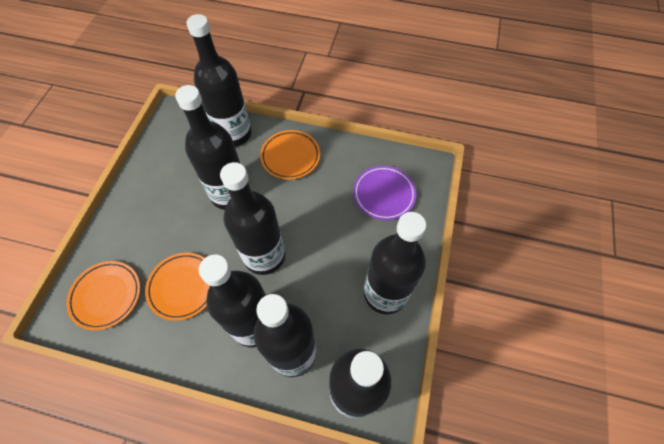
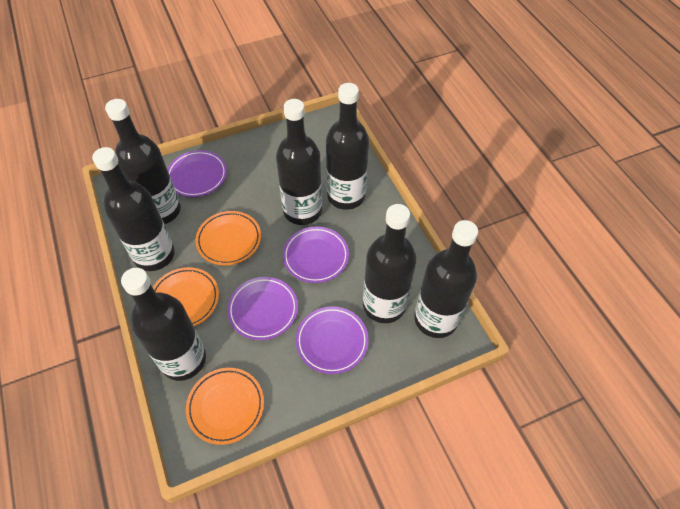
purple plate: 1 -> 4

